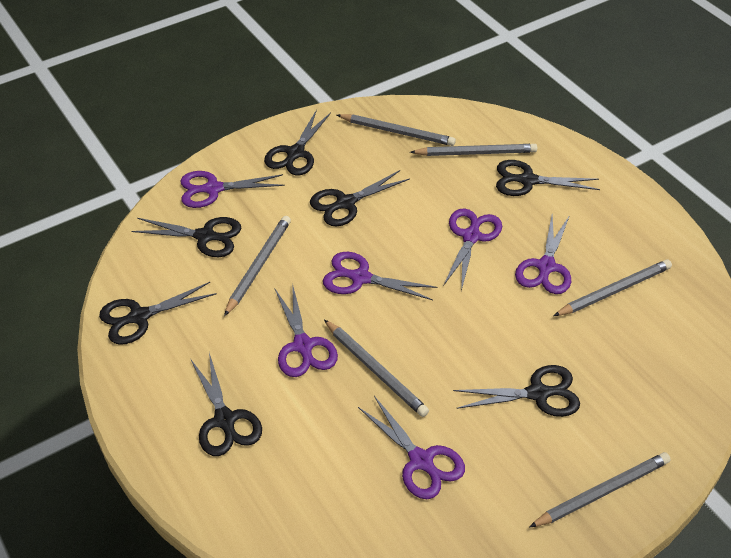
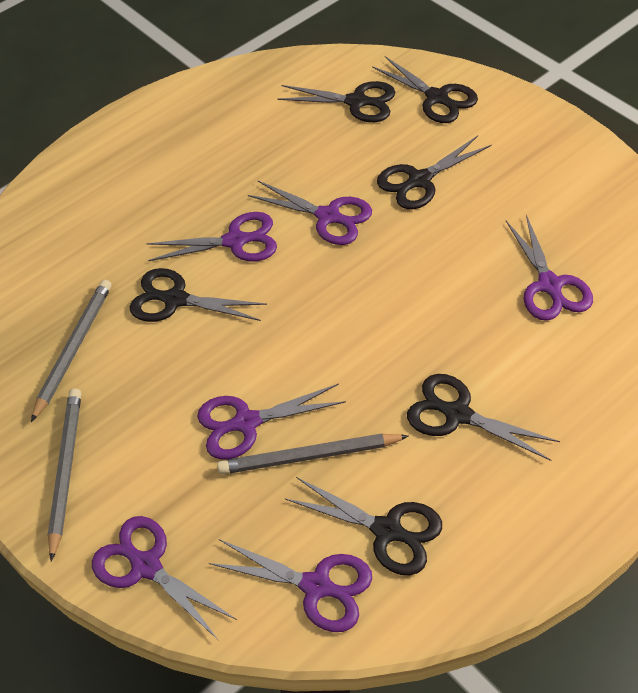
black scissors: 7 -> 6
grey pencil: 6 -> 3

